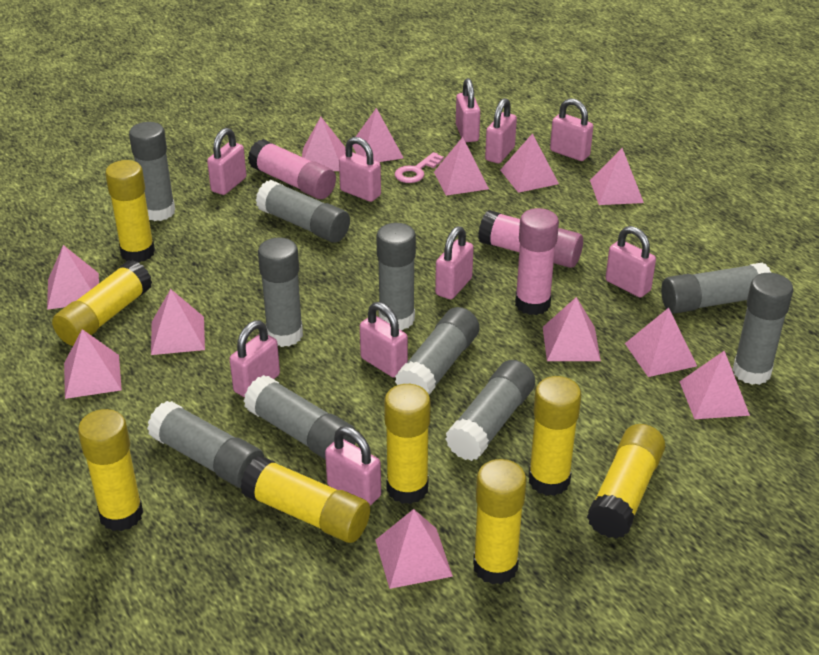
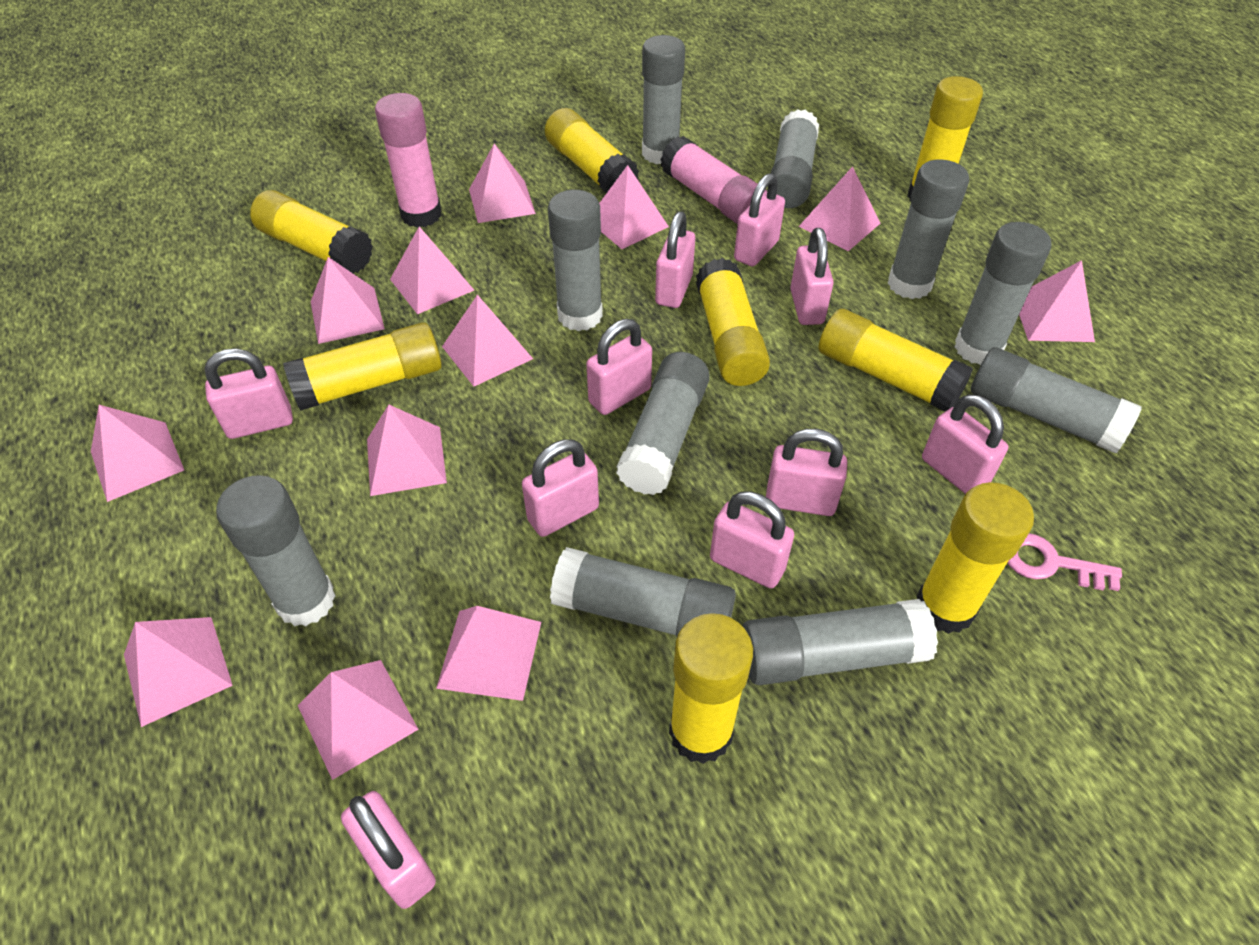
pink glue stick: 3 -> 2

